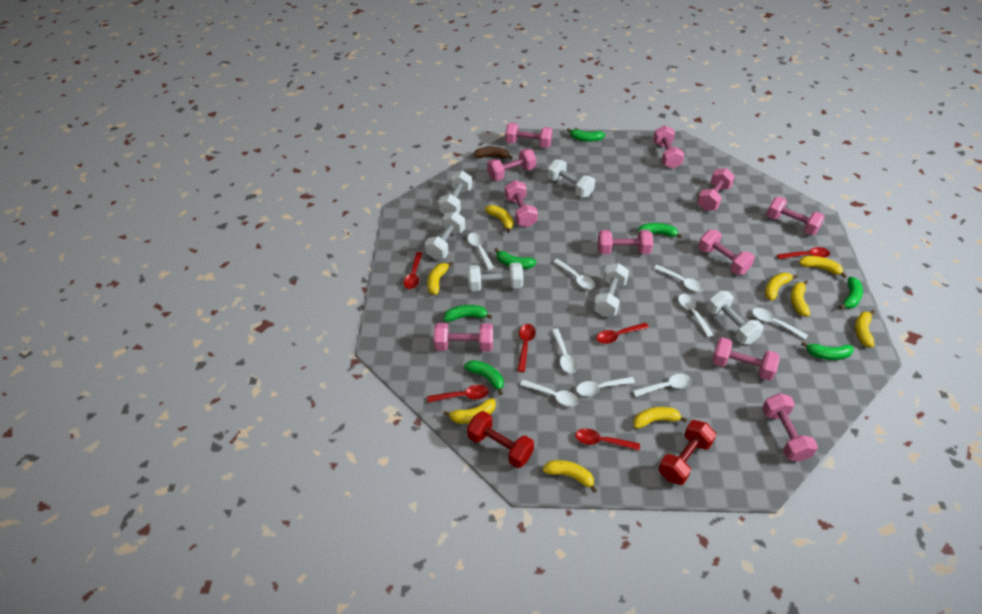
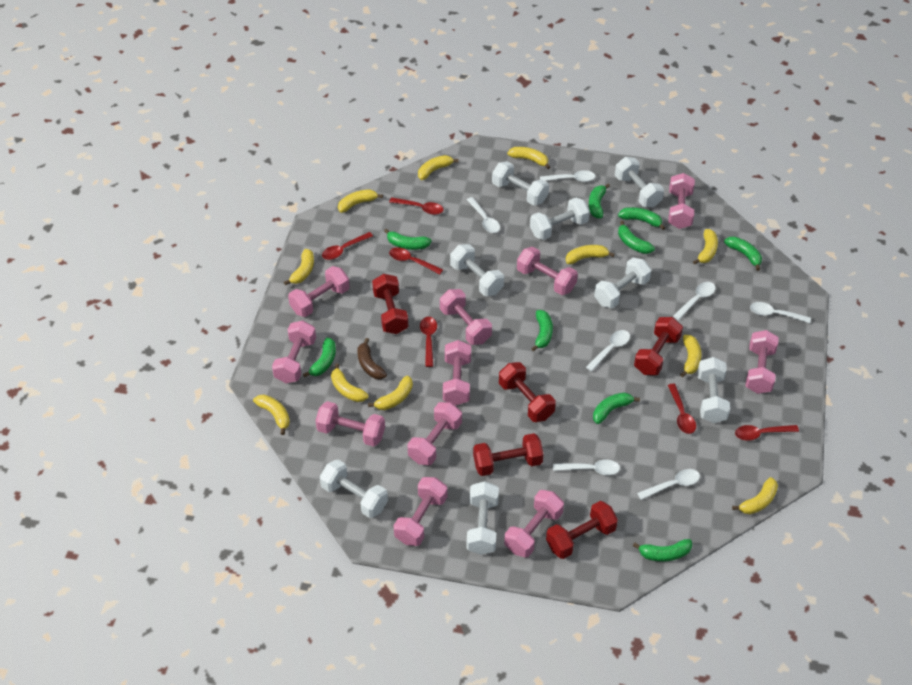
green banana: 7 -> 9
red dumbbell: 2 -> 5
white dumbbell: 6 -> 8
white spoon: 9 -> 7
yellow banana: 9 -> 11

